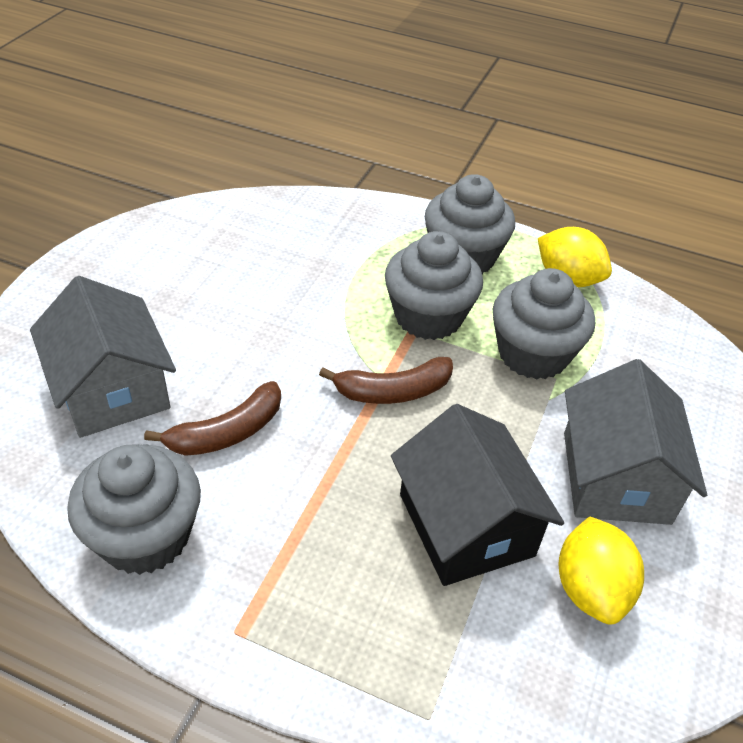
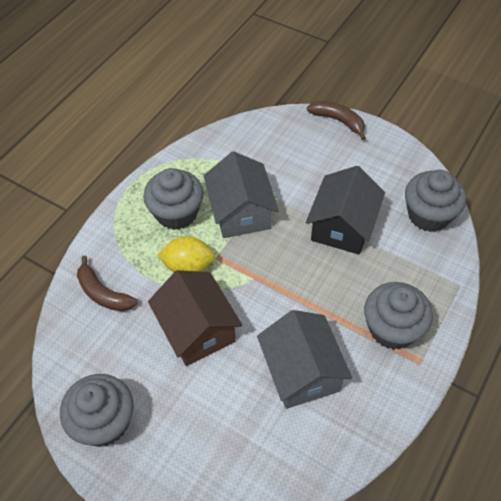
brown house: 0 -> 1
yellow lemon: 2 -> 1

